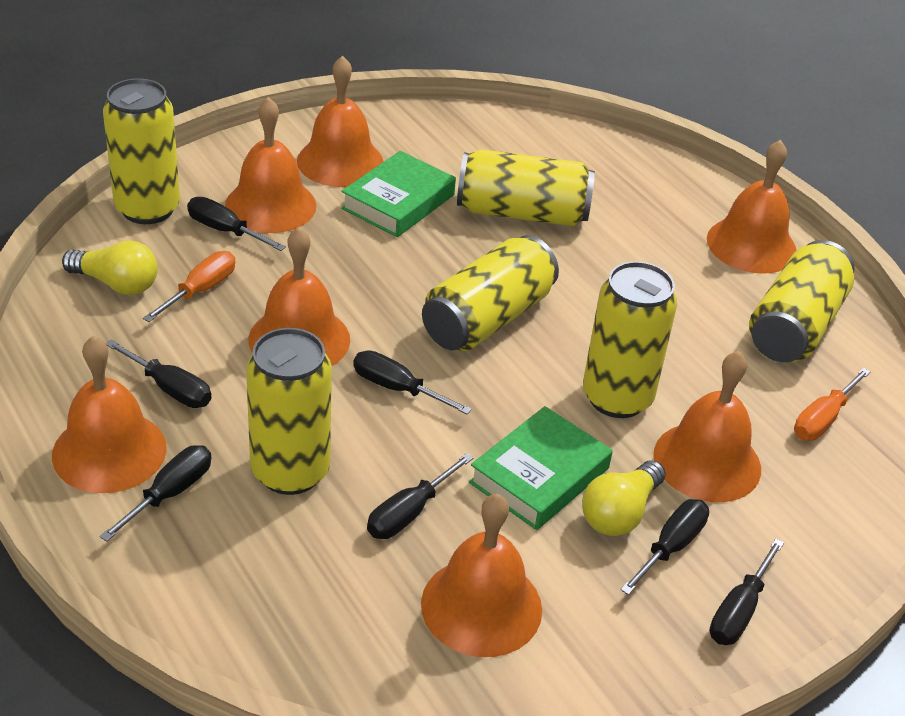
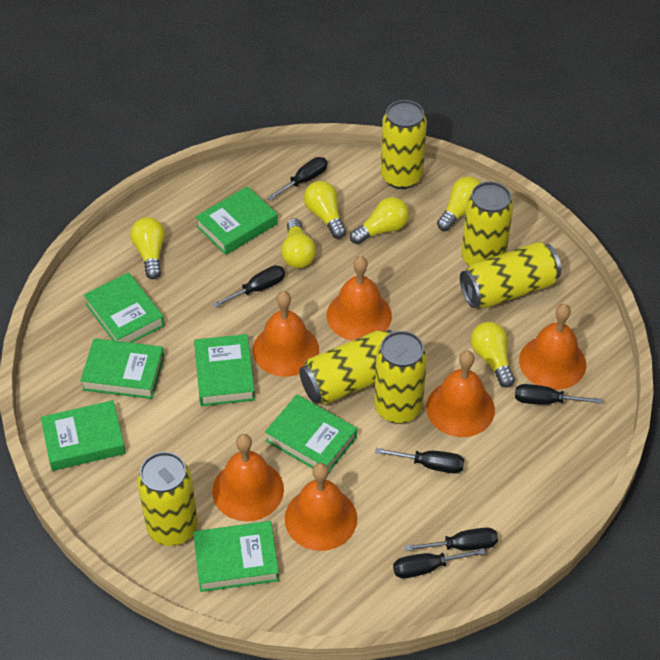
black screwdriver: 7 -> 6
green book: 2 -> 7
orange bell: 7 -> 6
orange screwdriver: 2 -> 0
yellow light bulb: 2 -> 6

